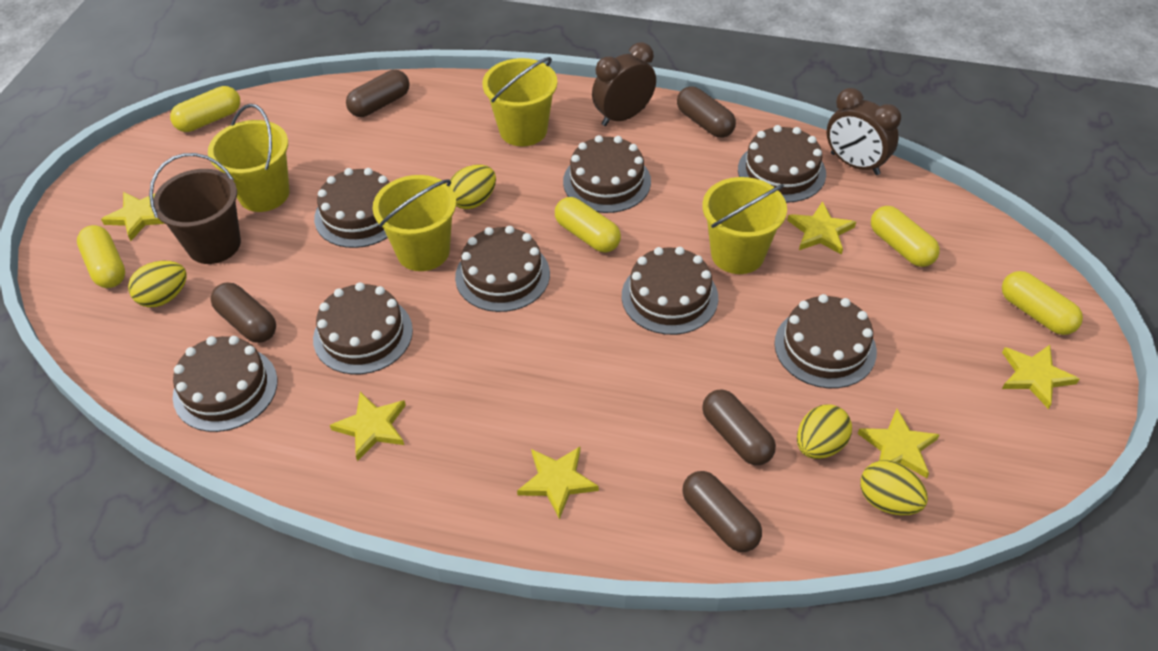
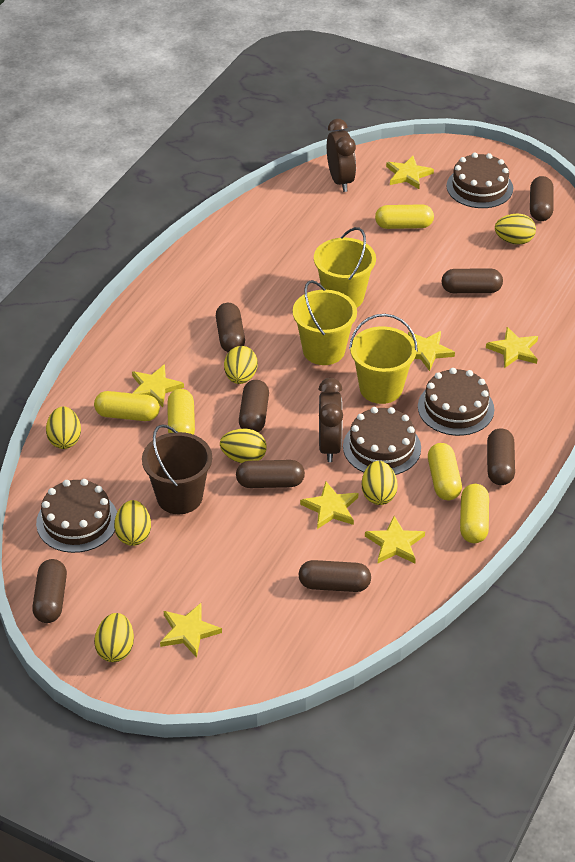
brown cake: 8 -> 4
brown capsule: 5 -> 8
yellow bucket: 4 -> 3
yellow egg: 4 -> 7
yellow star: 6 -> 7

